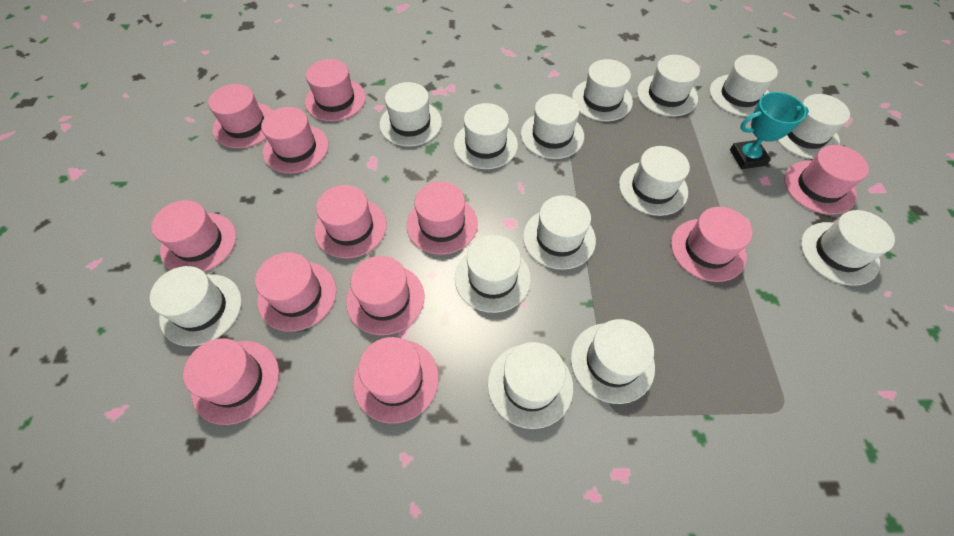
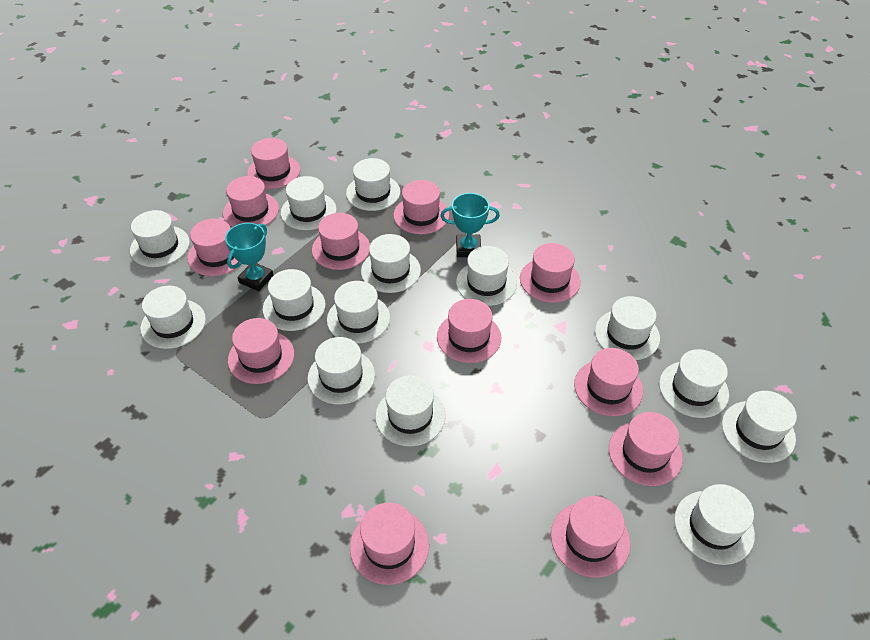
turquoise trophy: 1 -> 2

